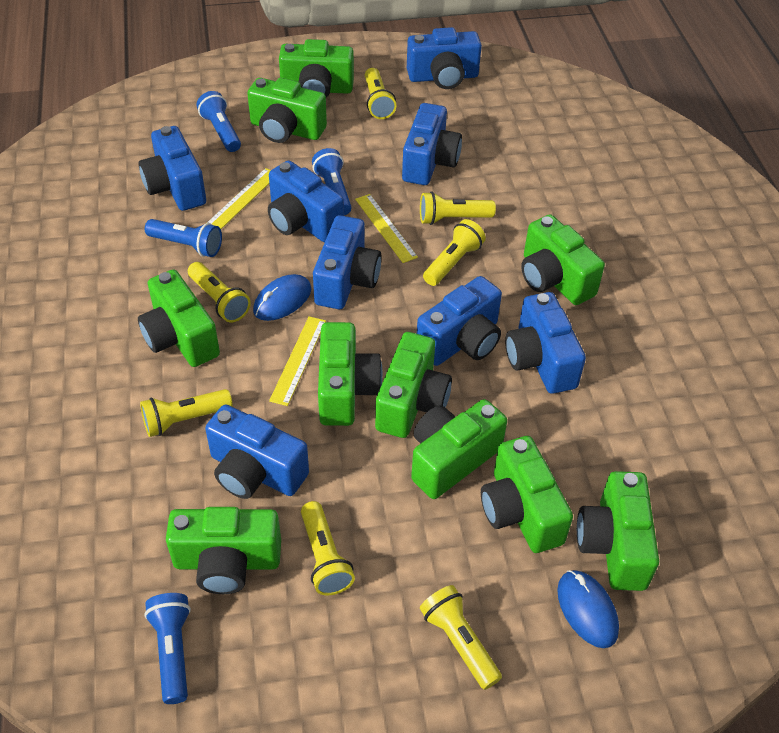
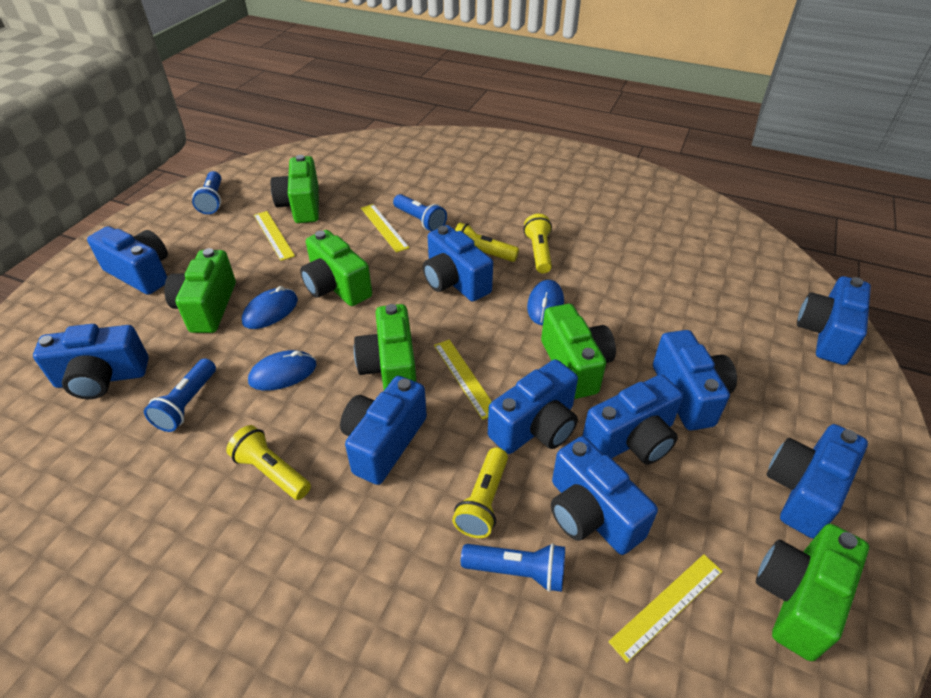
blue camera: 8 -> 10
blue mouse: 2 -> 3
green camera: 10 -> 6
yellow flashlight: 7 -> 4
yellow ruler: 3 -> 4

